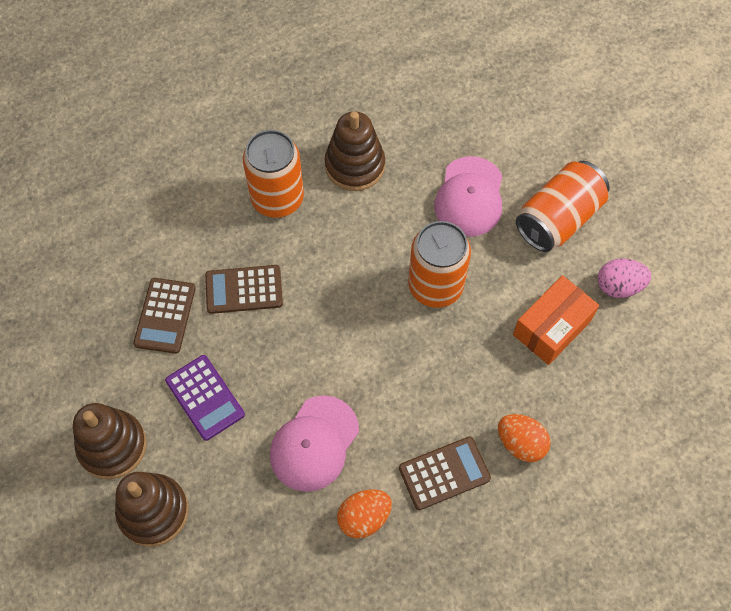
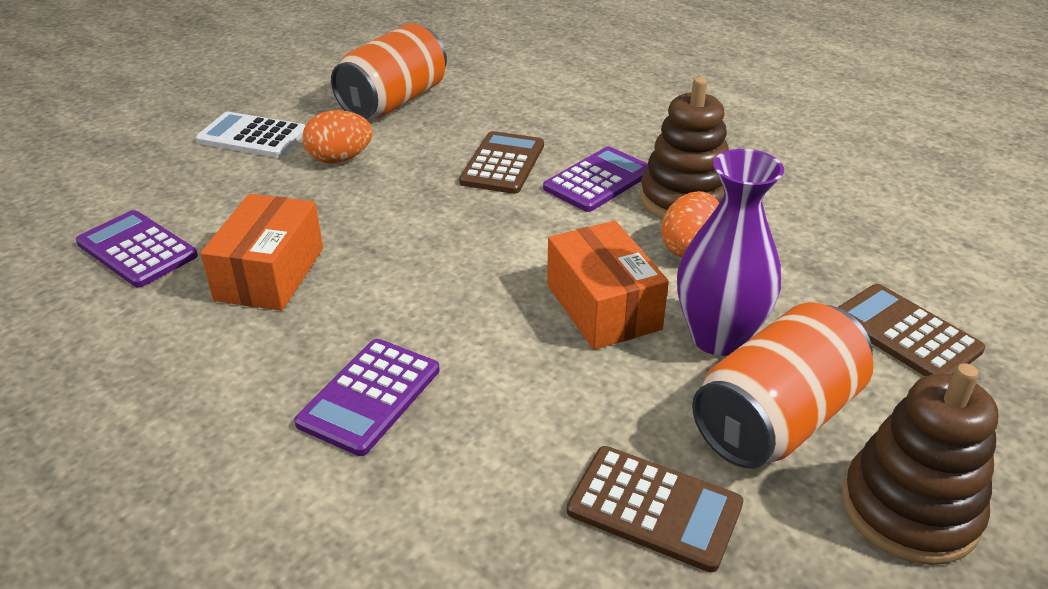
brown stacking toy: 3 -> 2
orange box: 1 -> 2
orange can: 3 -> 2
pink cap: 2 -> 0
pink egg: 1 -> 0
purple calculator: 1 -> 3
purple vase: 0 -> 1
white calculator: 0 -> 1

